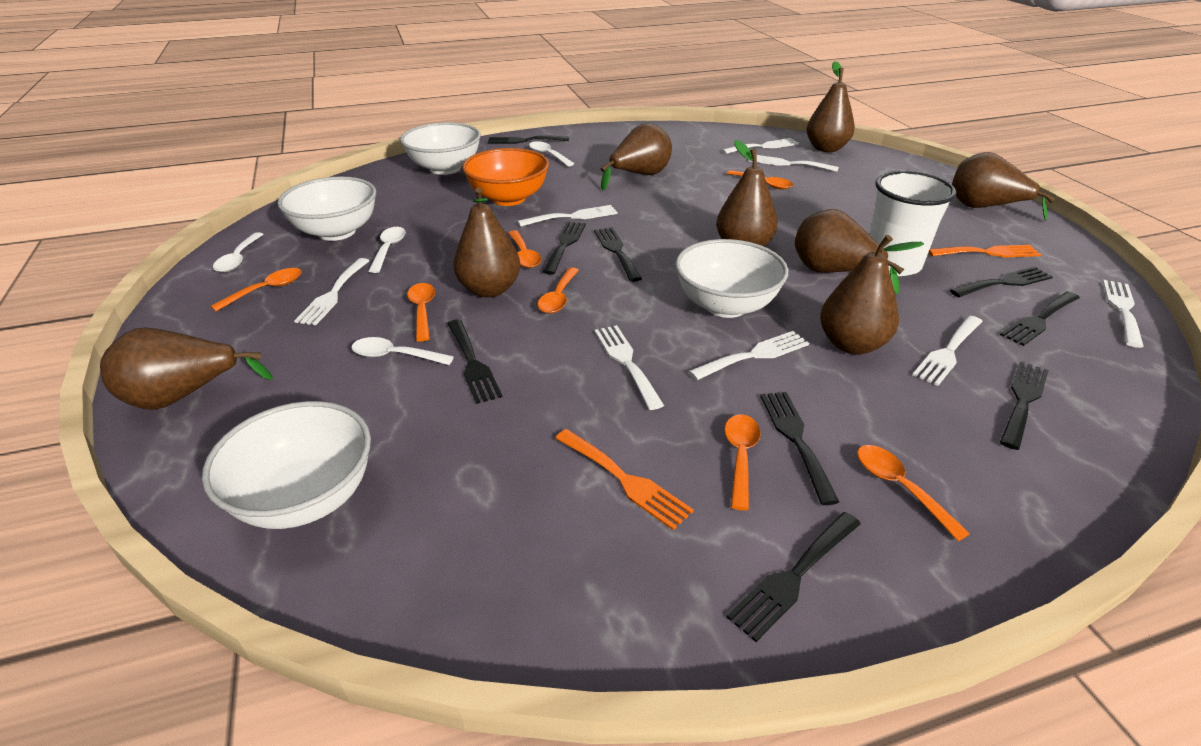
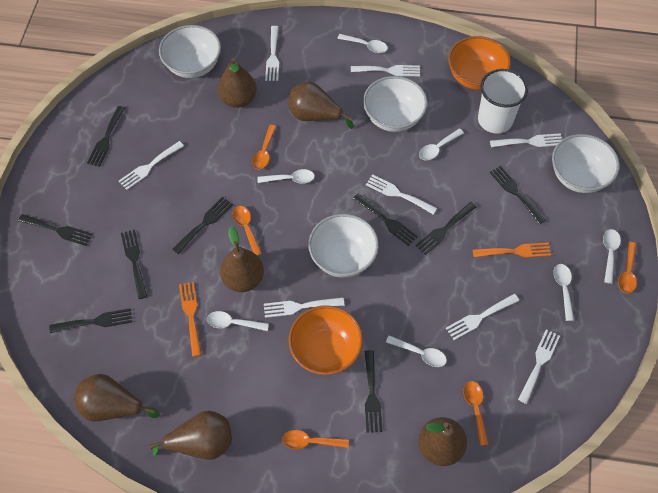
brown pear: 8 -> 6
orange bowl: 1 -> 2
orange spoon: 7 -> 5
white spoon: 4 -> 7

